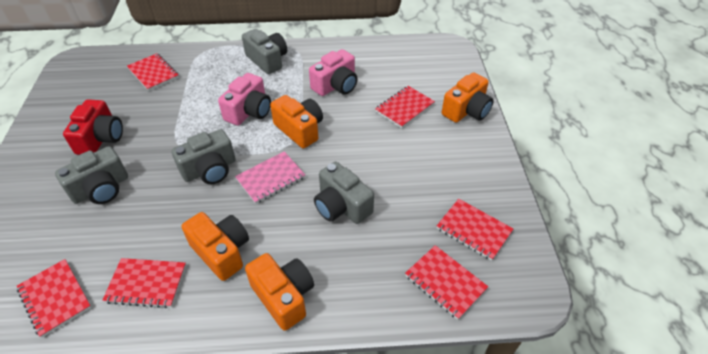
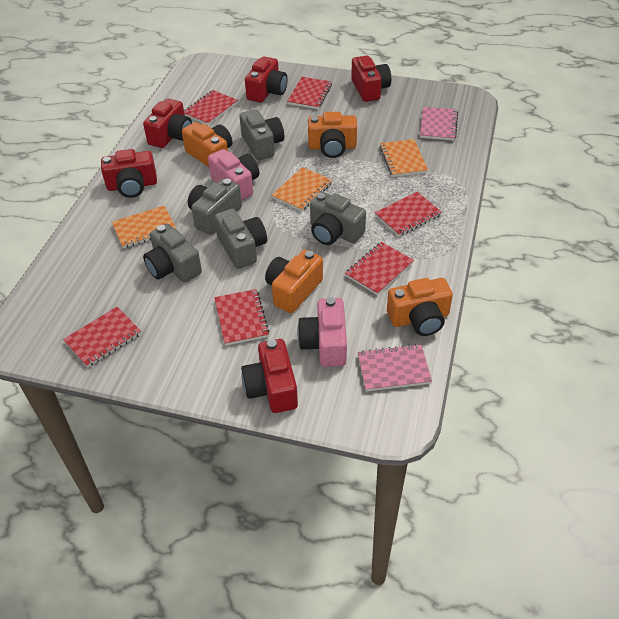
grey camera: 4 -> 5
orange notebook: 0 -> 3
pink notebook: 1 -> 2
red camera: 1 -> 5

